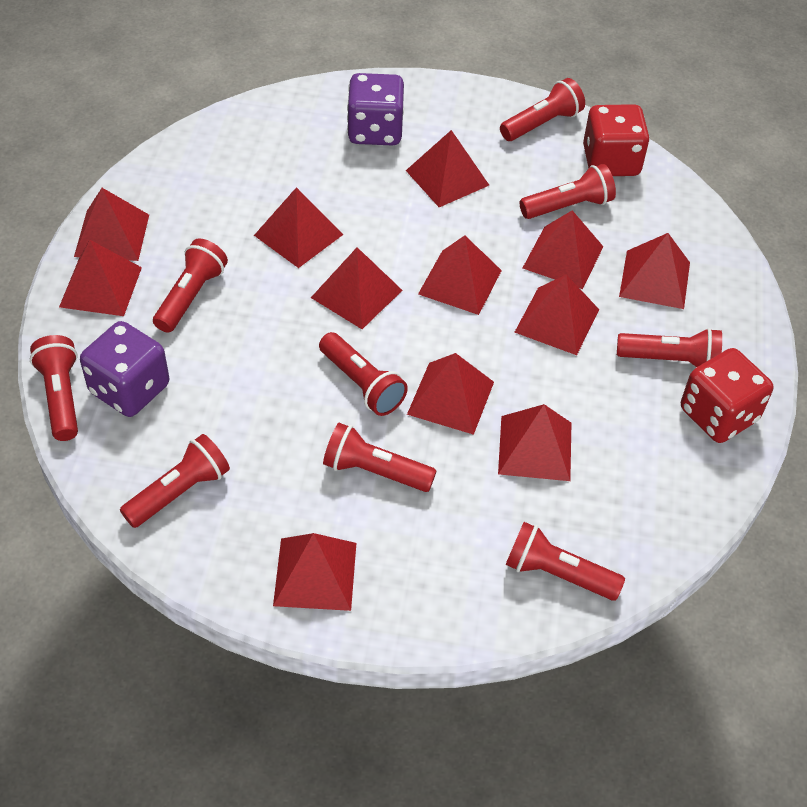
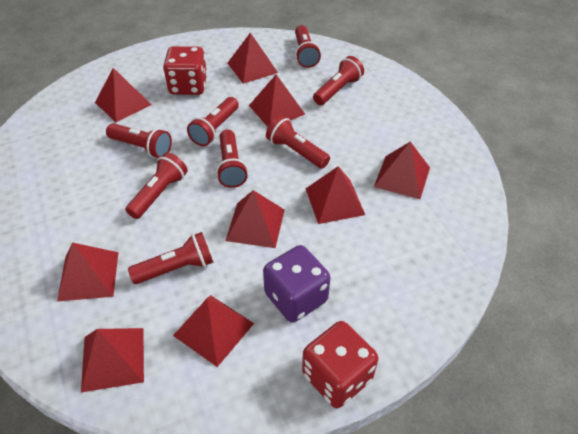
purple dice: 2 -> 1
red flashlight: 9 -> 8
red pyramid: 12 -> 9

